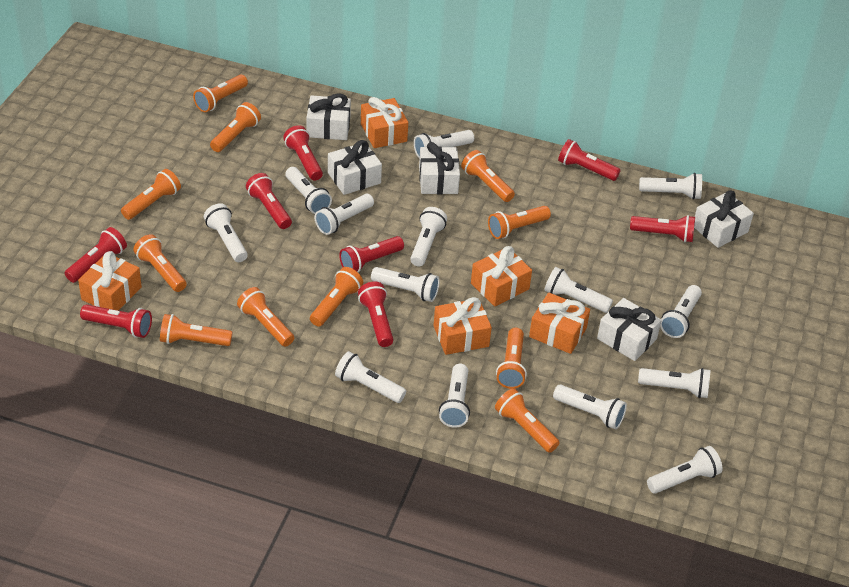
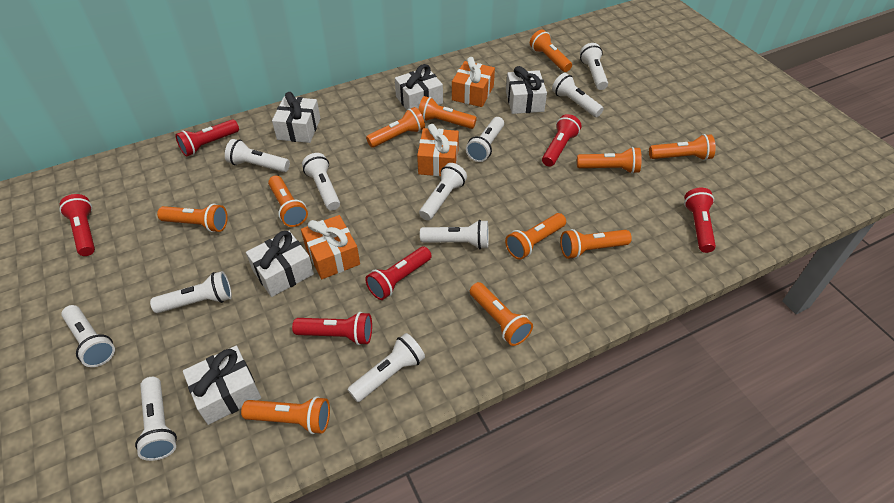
orange gift: 5 -> 3
red flashlight: 8 -> 6
white flashlight: 14 -> 11

